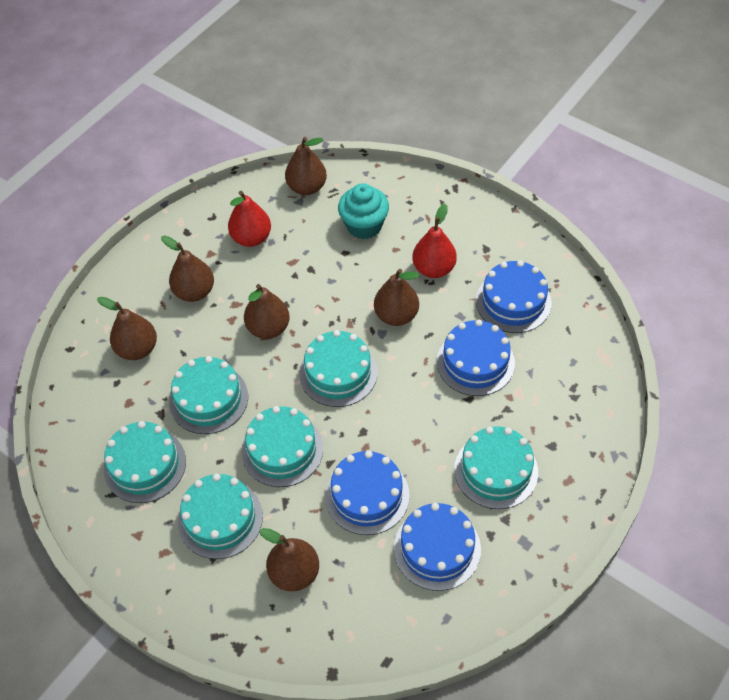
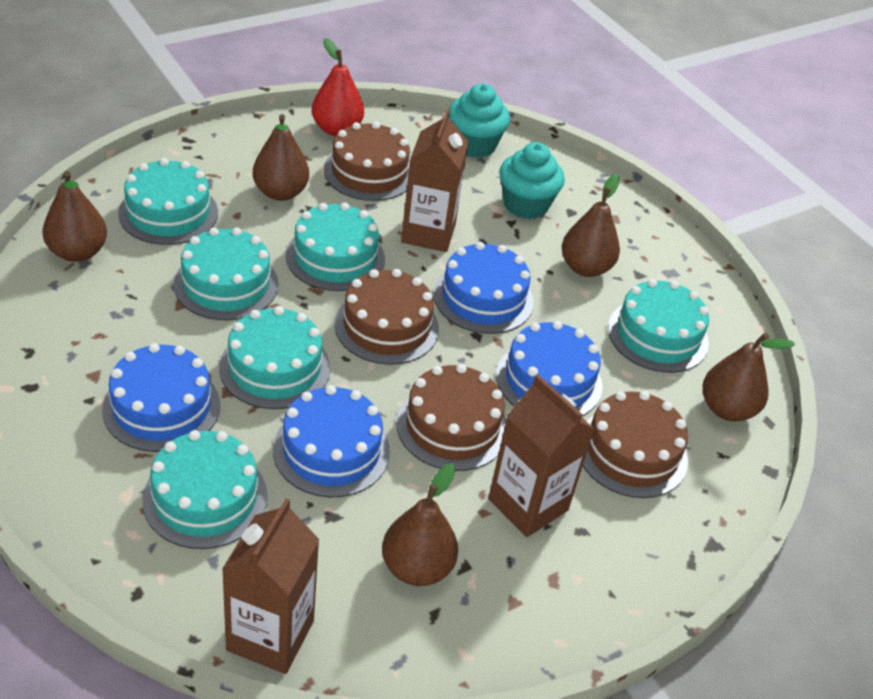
brown cake: 0 -> 4
brown carton: 0 -> 3
brown pear: 6 -> 5
red pear: 2 -> 1
turquoise cupcake: 1 -> 2

